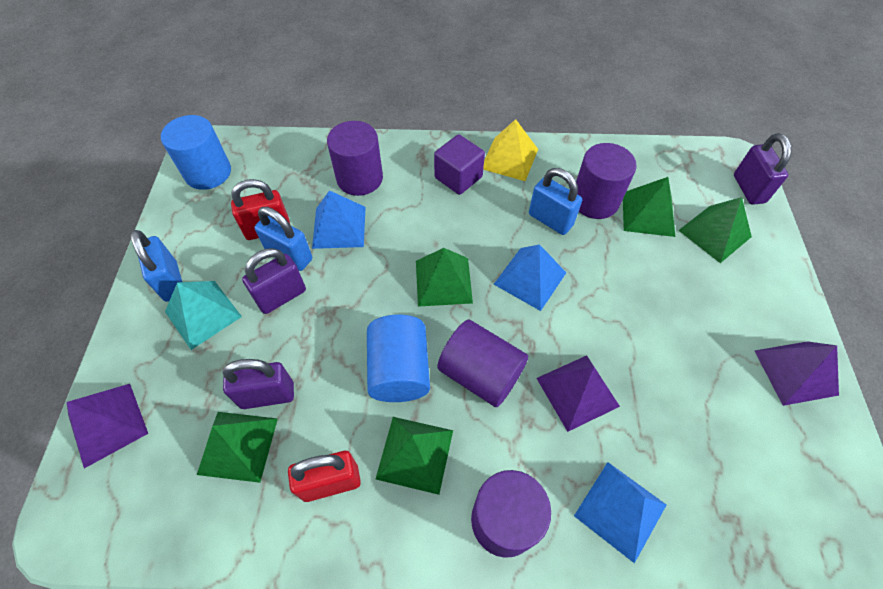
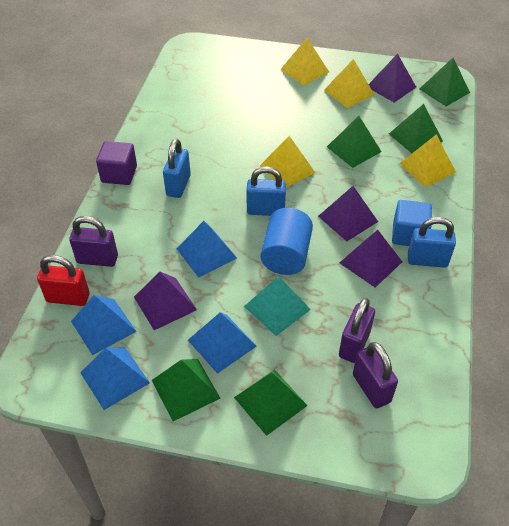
blue cube: 0 -> 1
blue cylinder: 2 -> 1
blue pyramid: 3 -> 4
purple cylinder: 4 -> 0
purple pyramid: 3 -> 4
red padlock: 2 -> 1
yellow pyramid: 1 -> 4

